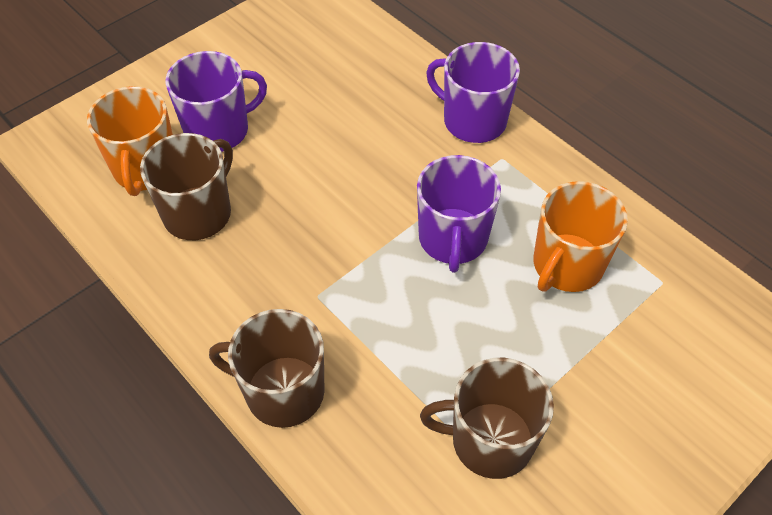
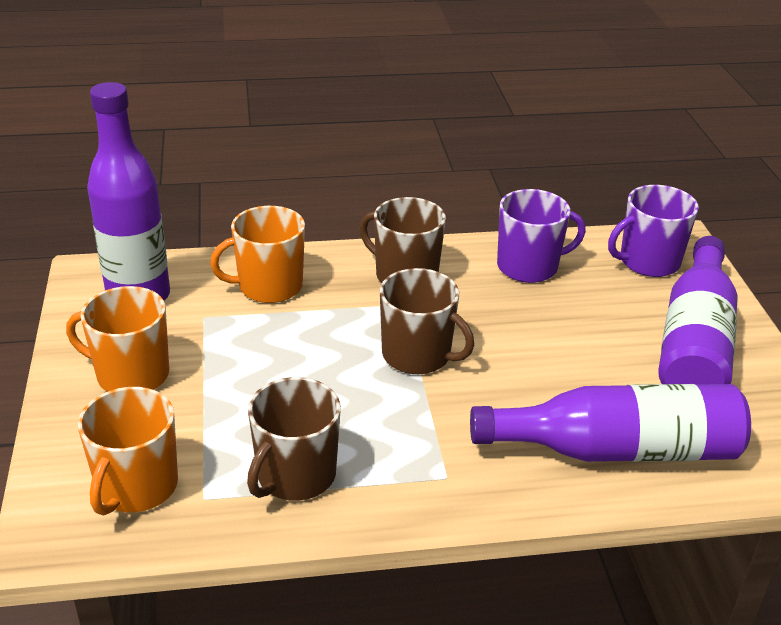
orange mug: 2 -> 3
purple bottle: 0 -> 3
purple mug: 3 -> 2

